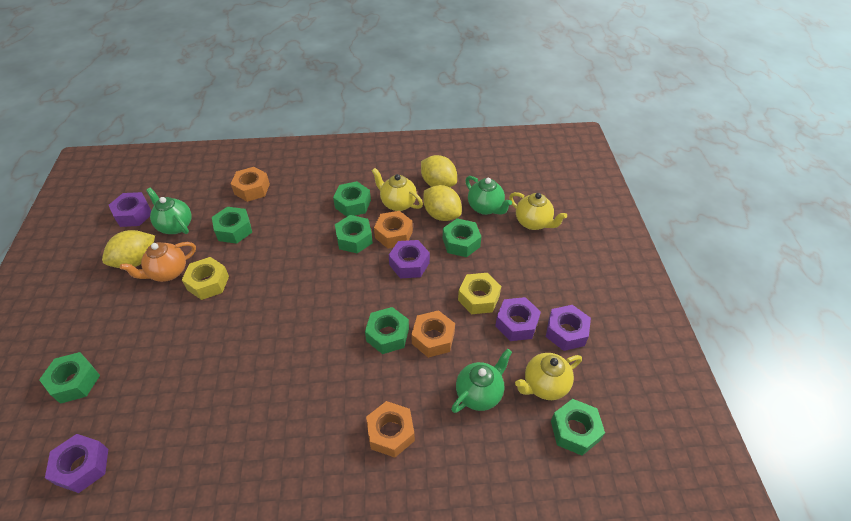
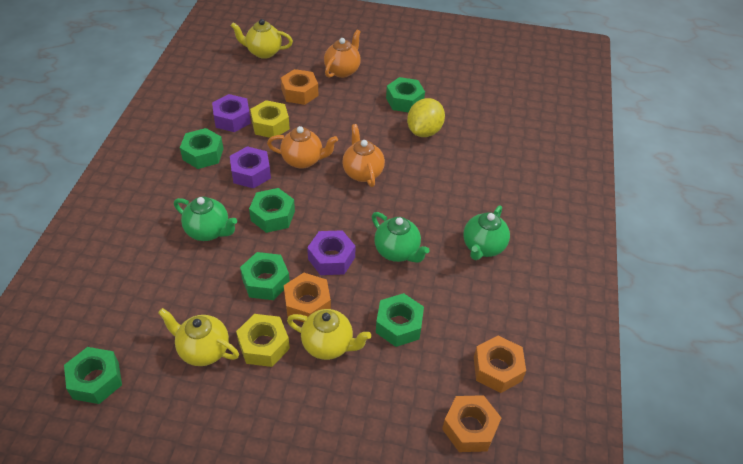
green nut: 7 -> 6
orange teapot: 1 -> 3
purple nut: 5 -> 3
yellow lemon: 3 -> 1

